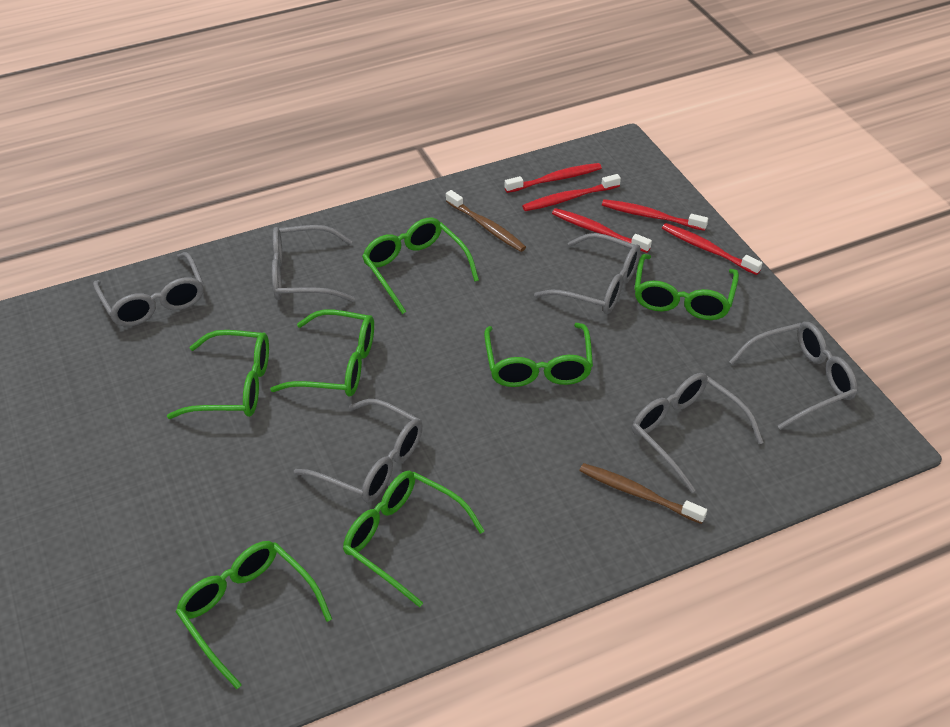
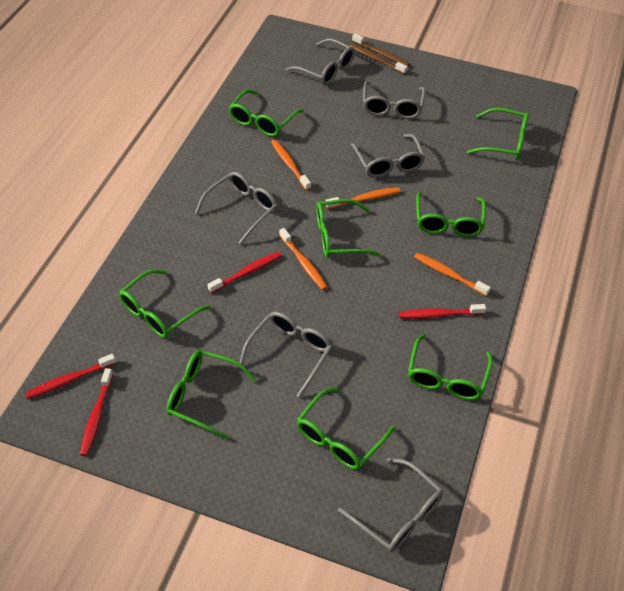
green glasses: 7 -> 8
orange toothbrush: 0 -> 4
red toothbrush: 5 -> 4

